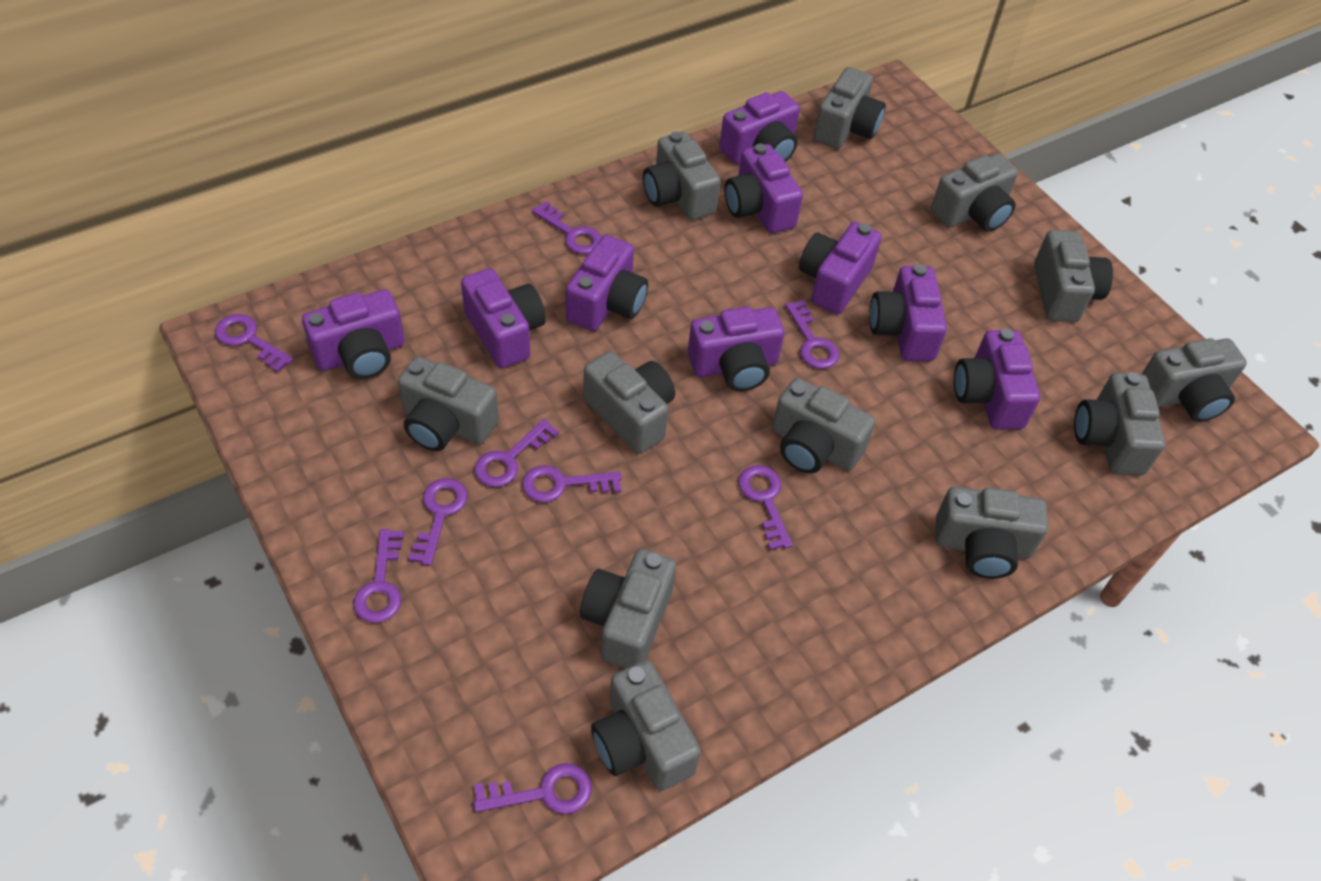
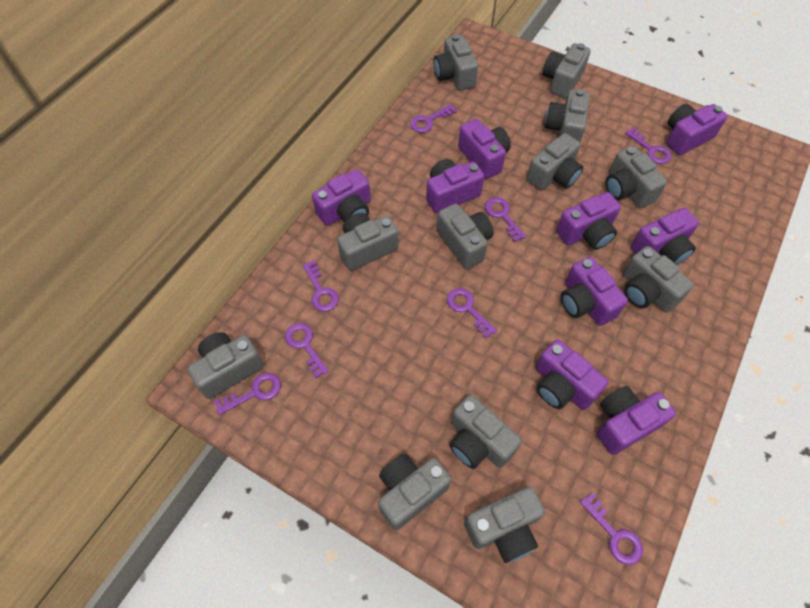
purple key: 9 -> 8

